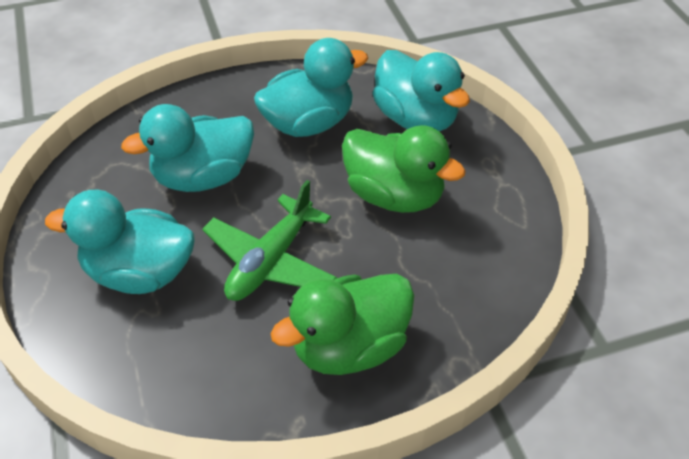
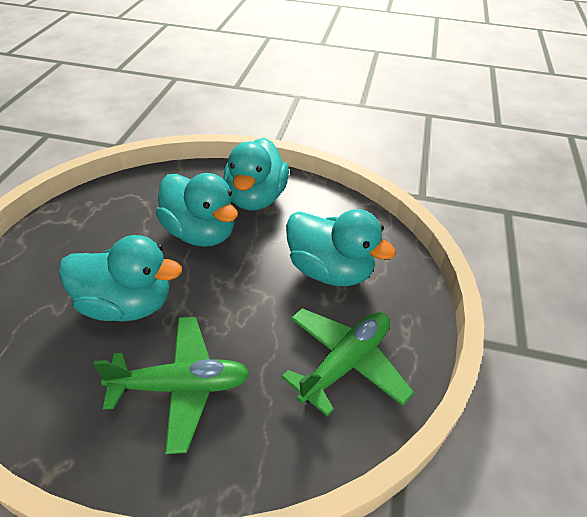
green duck: 2 -> 0
green plane: 1 -> 2

